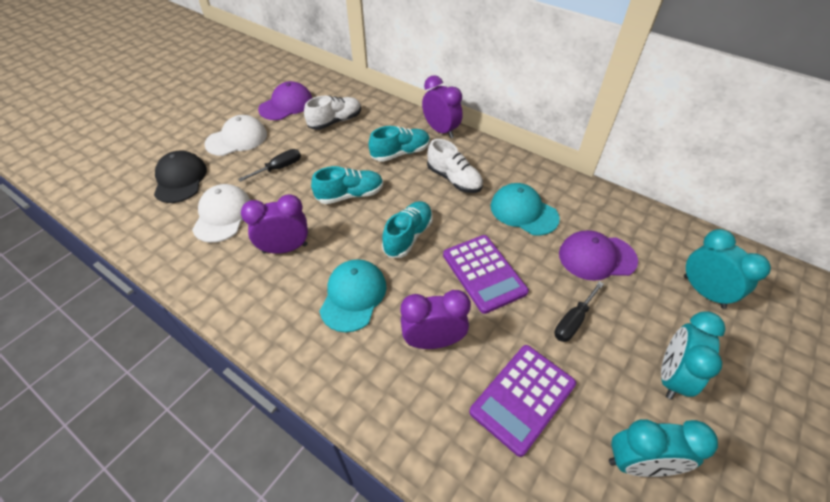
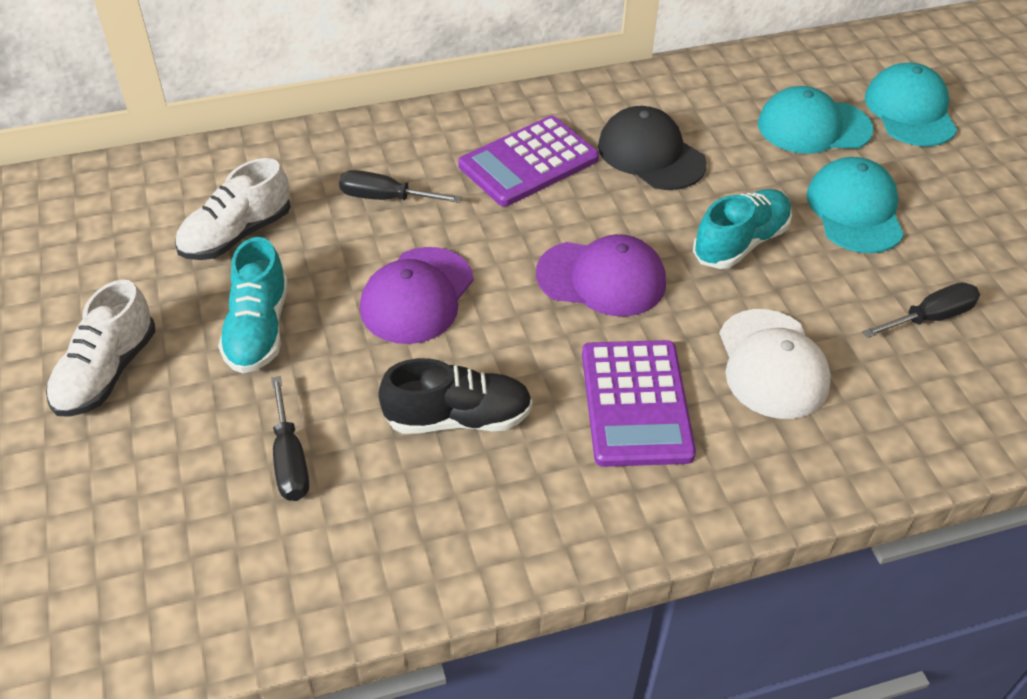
black screwdriver: 2 -> 3
black shoe: 0 -> 1
purple clock: 3 -> 0
turquoise cap: 2 -> 3
turquoise clock: 3 -> 0
turquoise shoe: 3 -> 2
white cap: 2 -> 1

